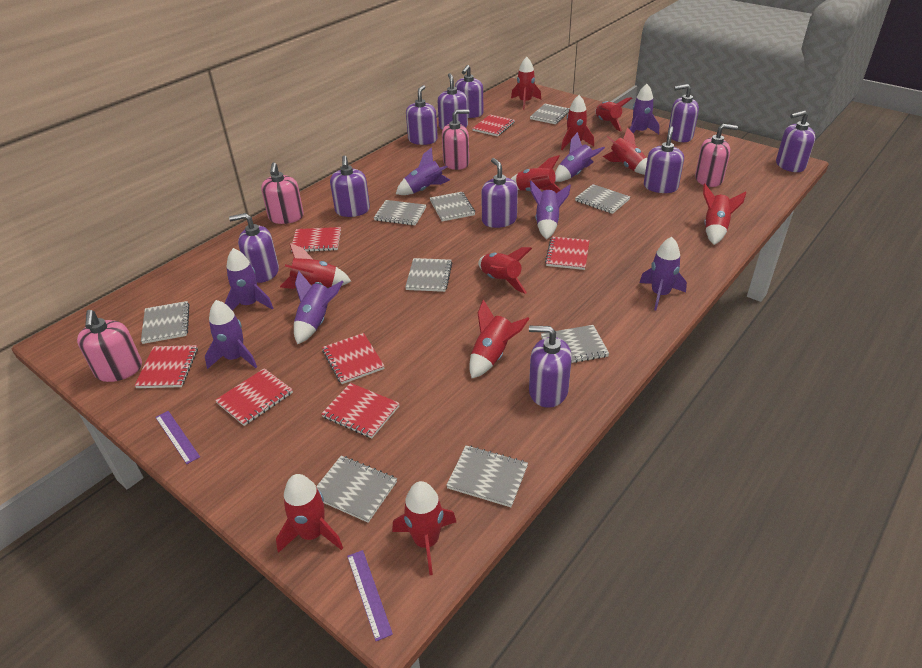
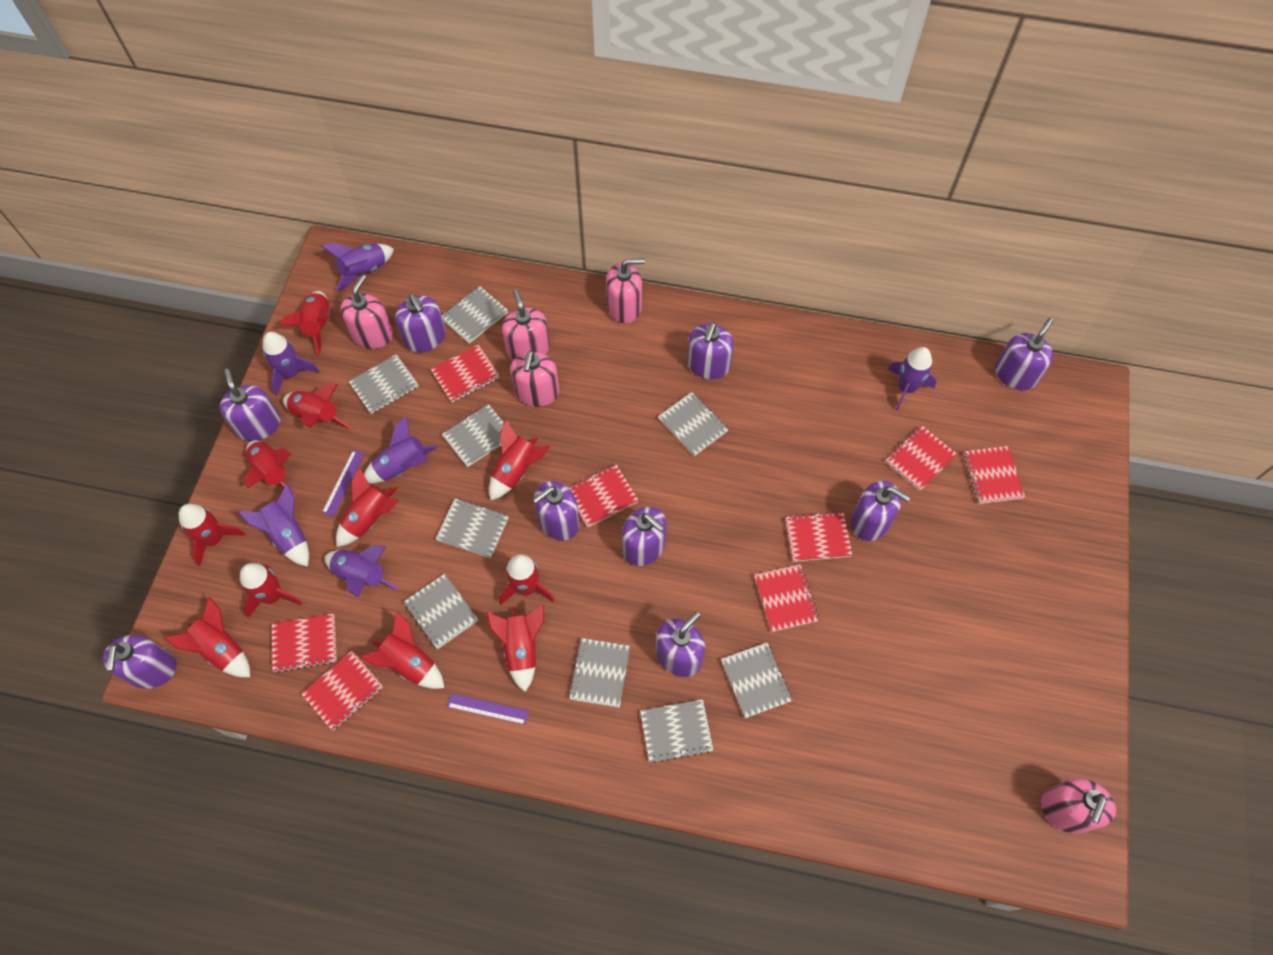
pink soap dispenser: 4 -> 5
purple rocket: 8 -> 6
purple soap dispenser: 10 -> 9
red notebook: 7 -> 8

